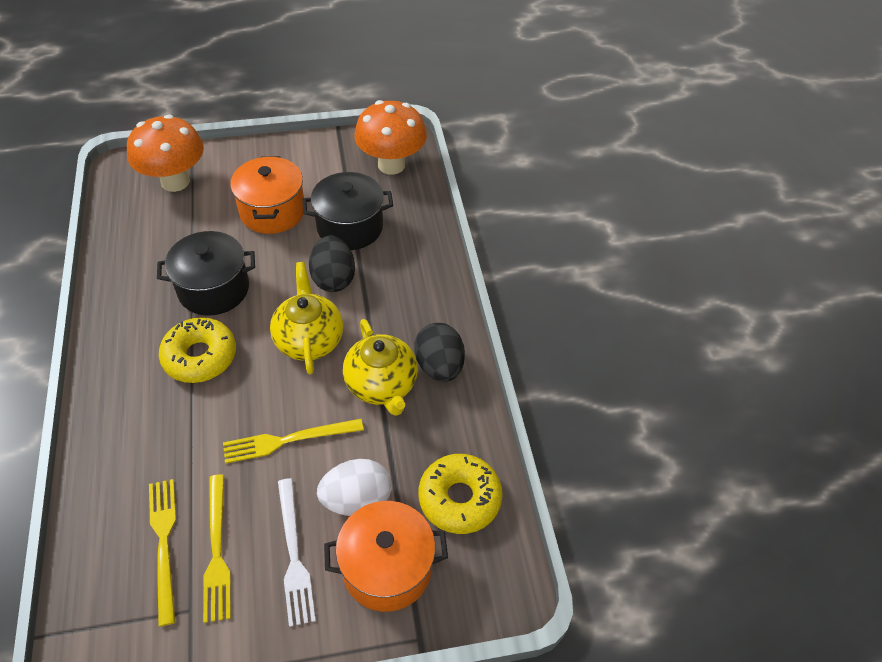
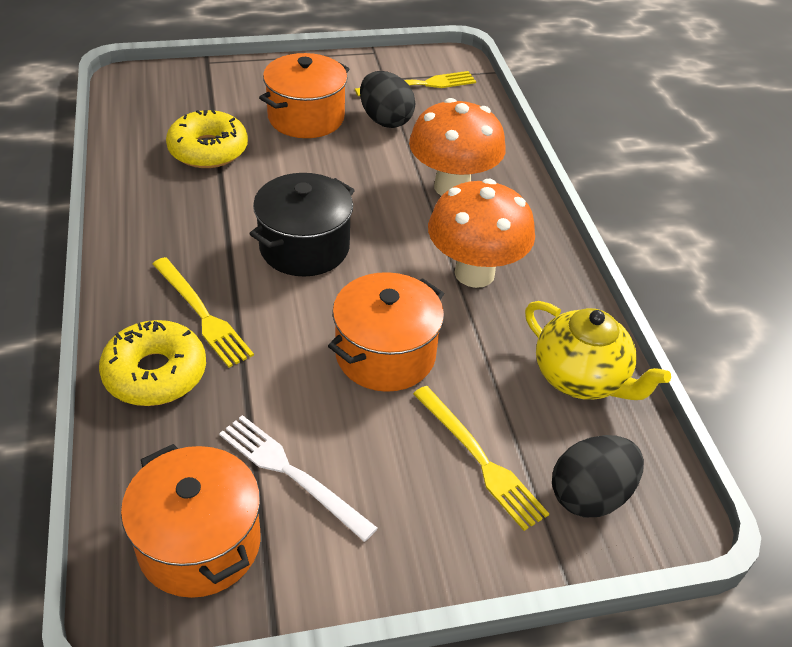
black pot: 2 -> 1
orange pot: 2 -> 3
white egg: 1 -> 0
yellow teapot: 2 -> 1

